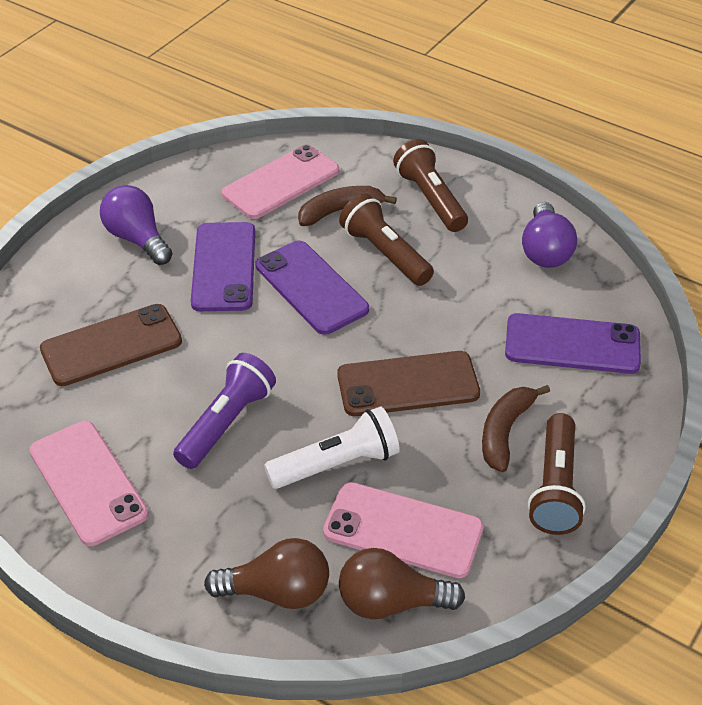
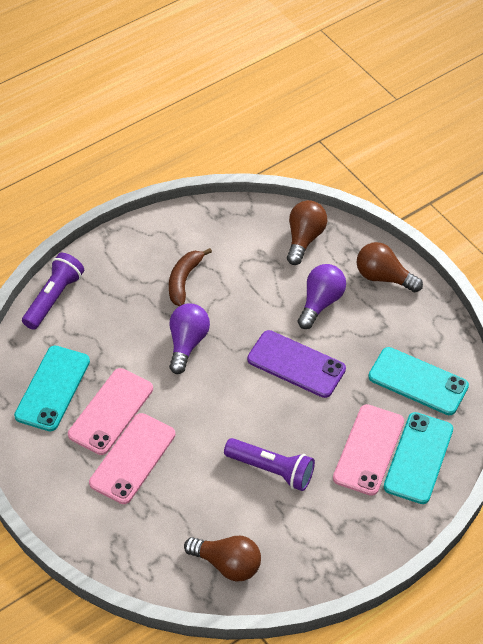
brown banana: 2 -> 1
brown flashlight: 3 -> 0
brown light bulb: 2 -> 3
brown phone: 2 -> 0
purple flashlight: 1 -> 2
purple phone: 3 -> 1
turquoise phone: 0 -> 3
white flashlight: 1 -> 0

